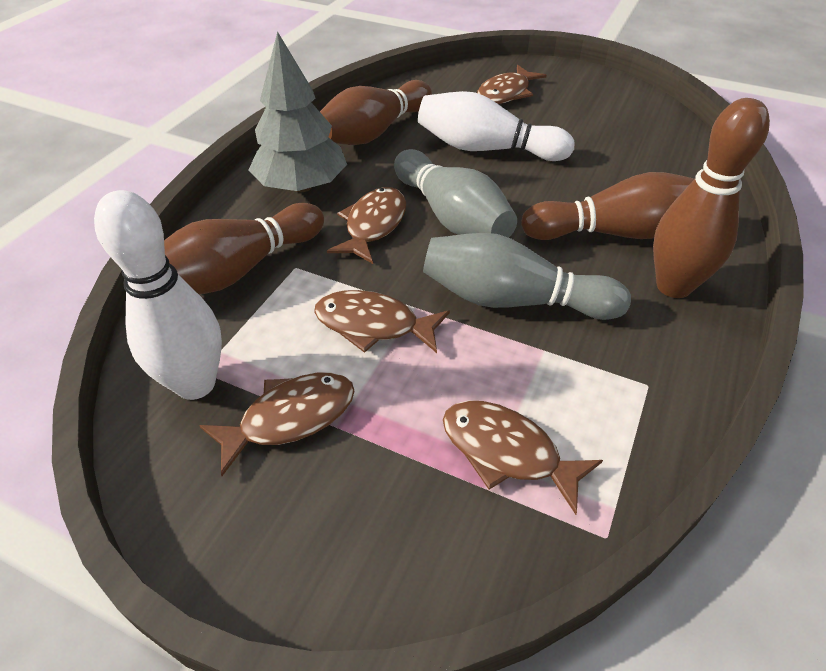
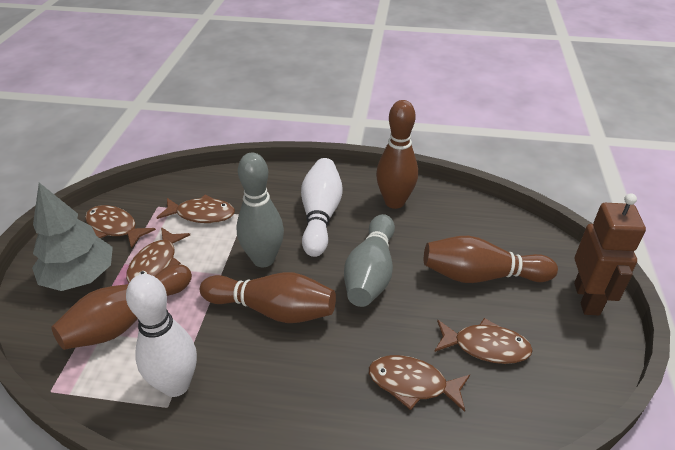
brown robot: 0 -> 1

